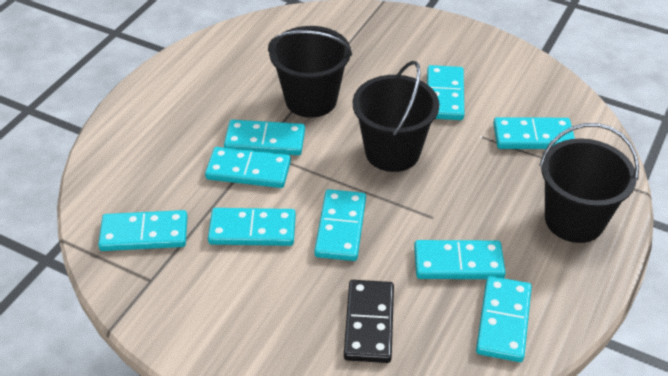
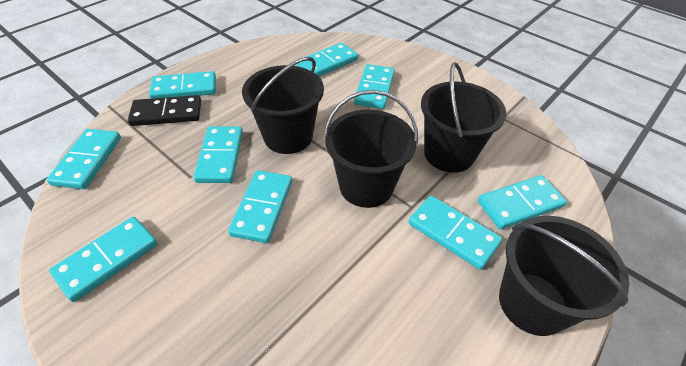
black bucket: 3 -> 4

